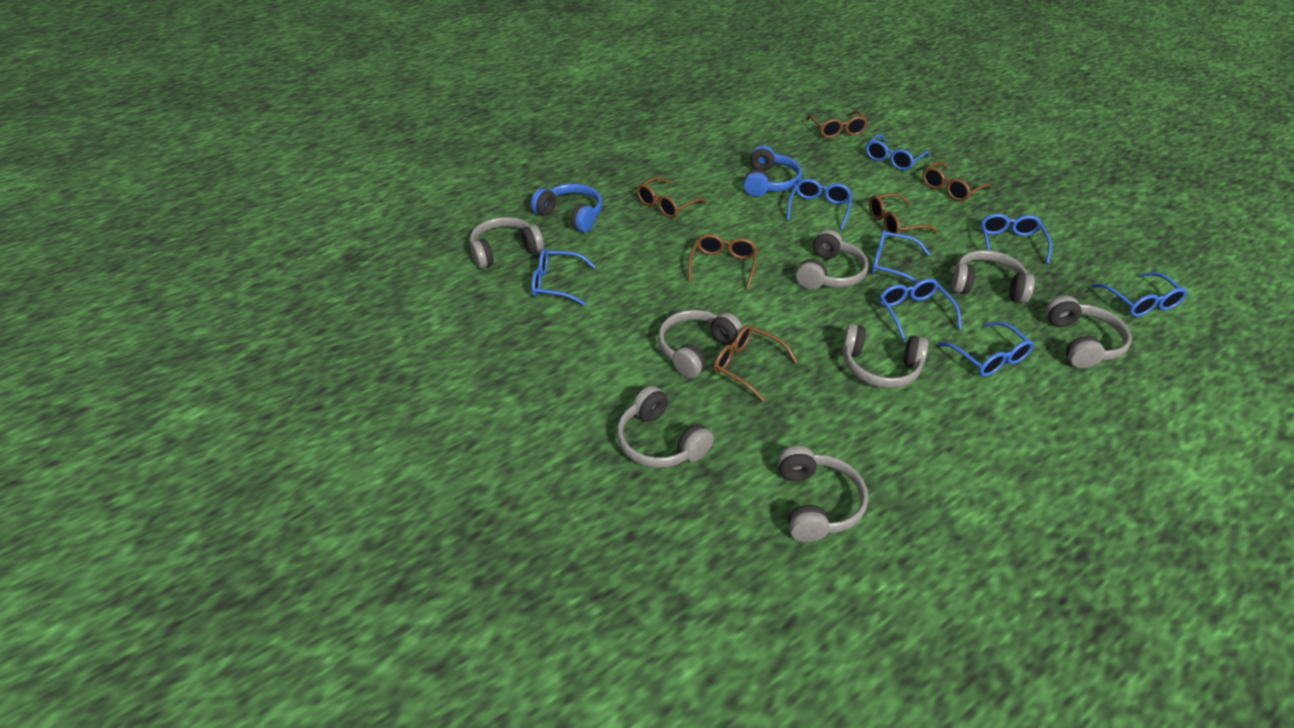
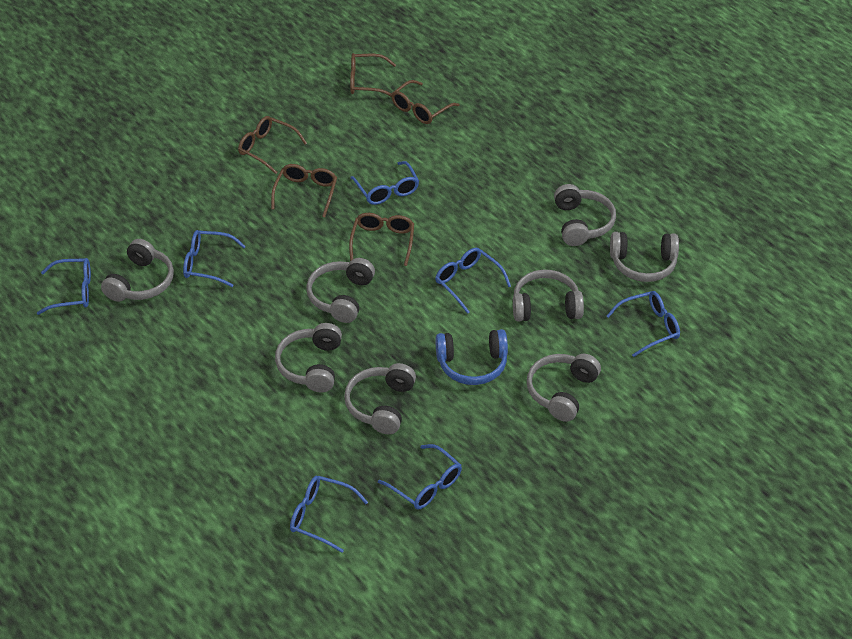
blue glasses: 8 -> 7
blue headphones: 2 -> 1
brown glasses: 6 -> 5

